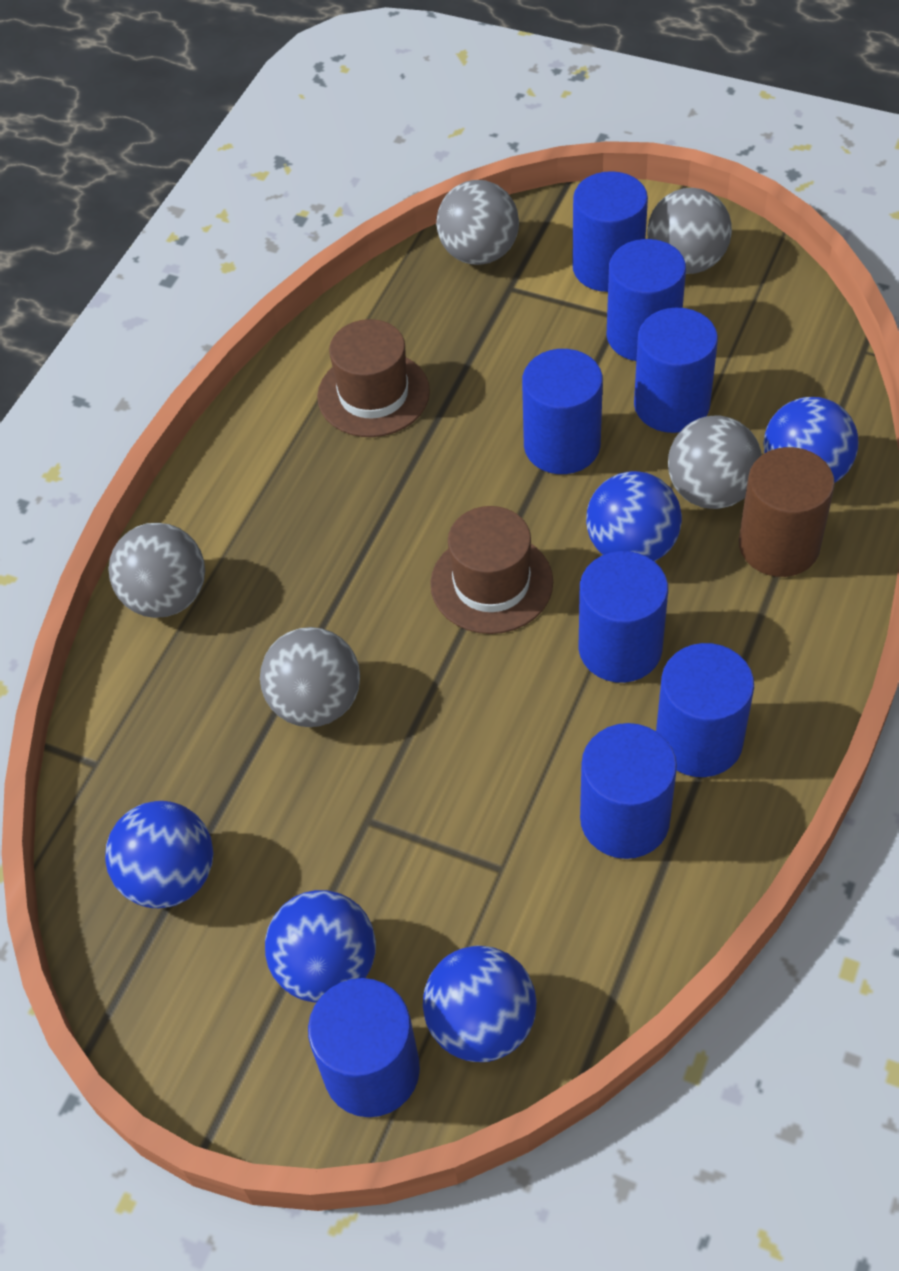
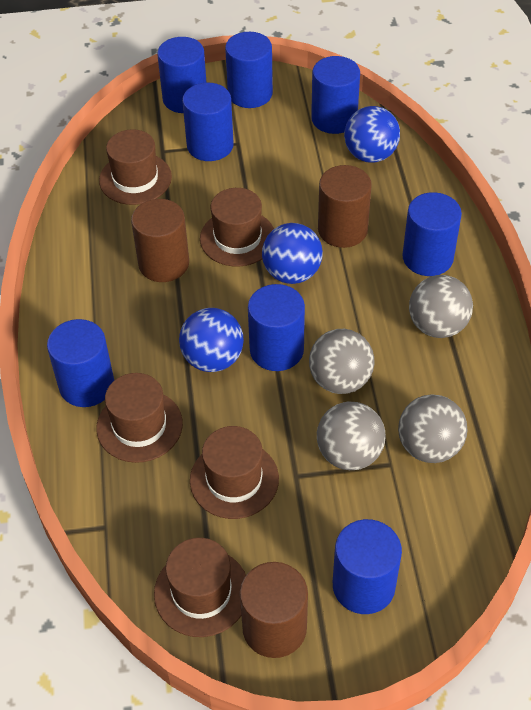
blue ball: 5 -> 3
brown cylinder: 1 -> 3
brown hat: 2 -> 5
grey ball: 5 -> 4

